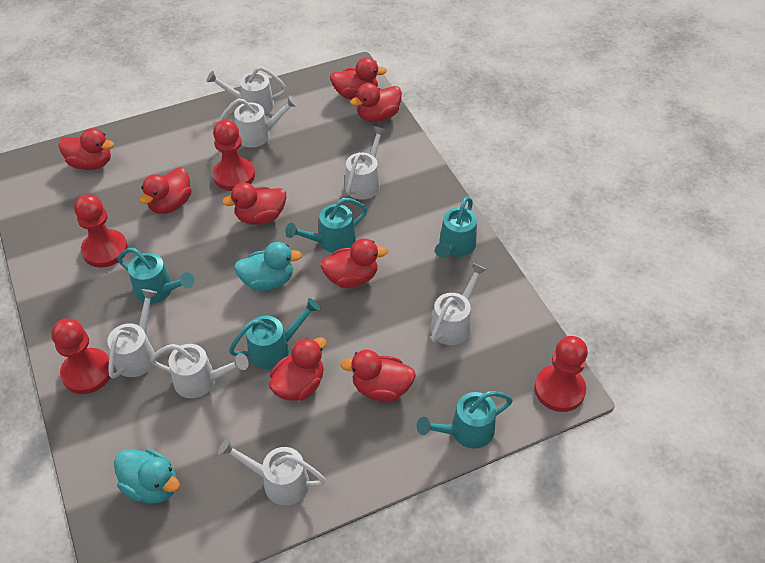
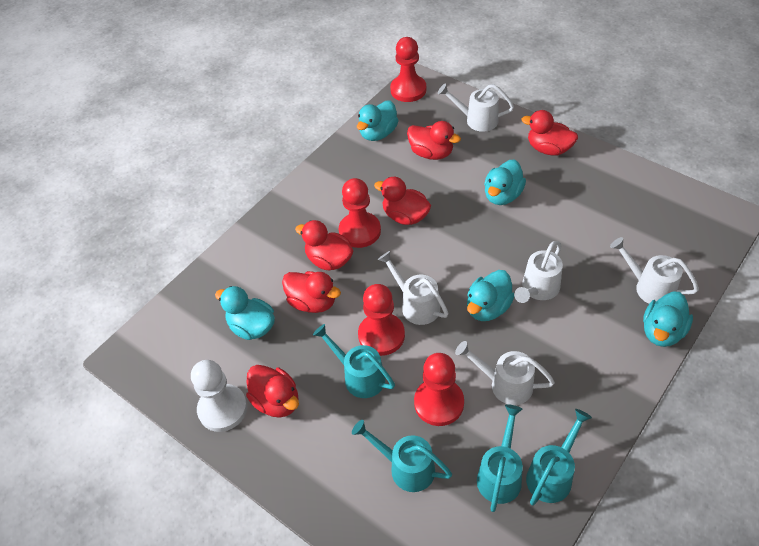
red duck: 8 -> 6
turquoise duck: 2 -> 5
turquoise watering can: 5 -> 4
white pawn: 0 -> 1
white watering can: 7 -> 5

